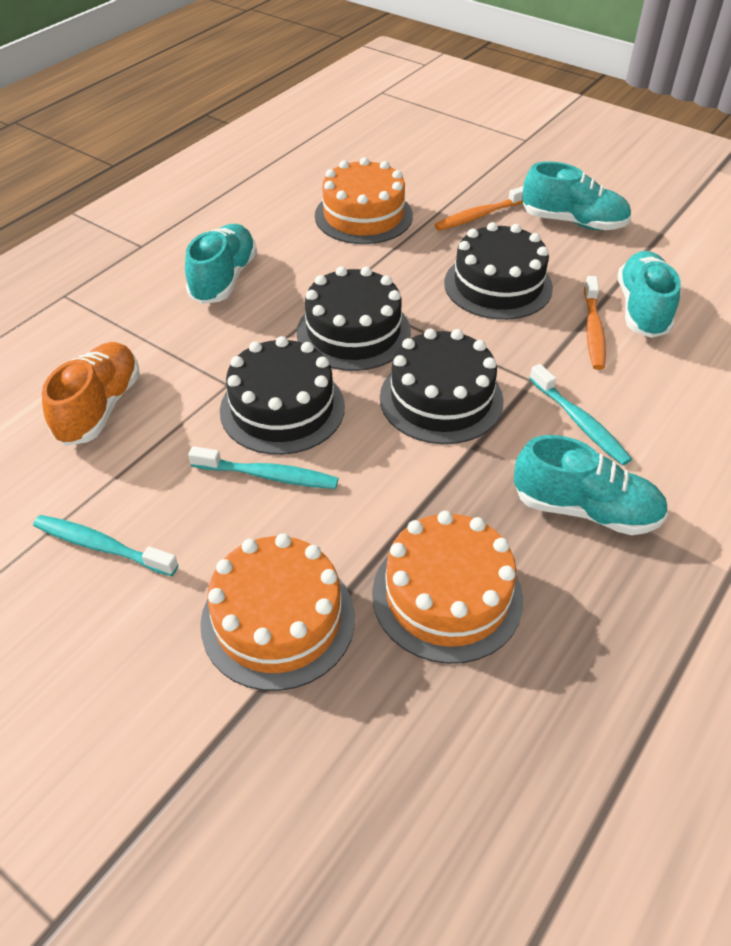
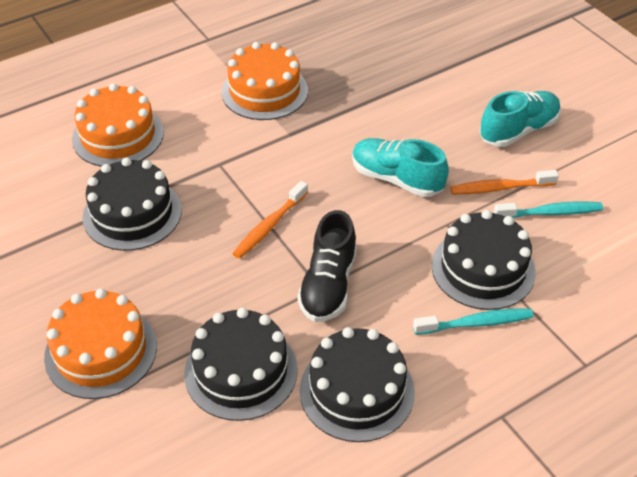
black shoe: 0 -> 1
orange shoe: 1 -> 0
turquoise shoe: 4 -> 2
turquoise toothbrush: 3 -> 2

